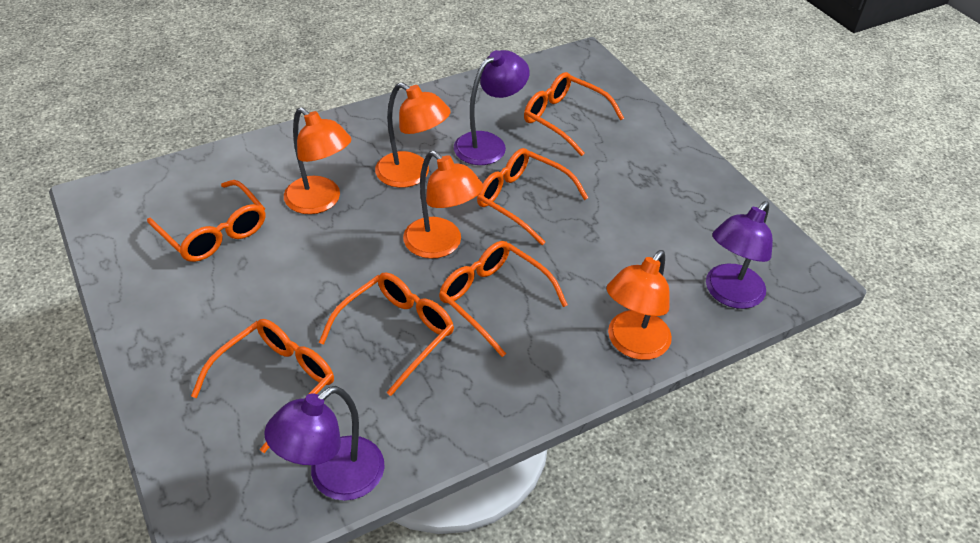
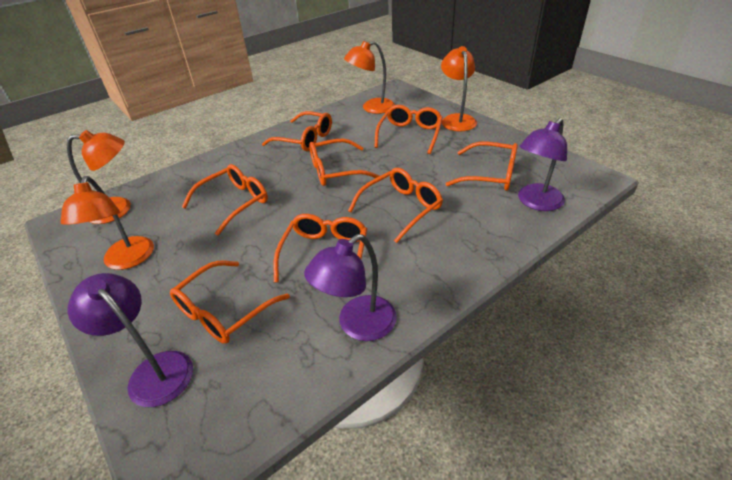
orange glasses: 6 -> 8

